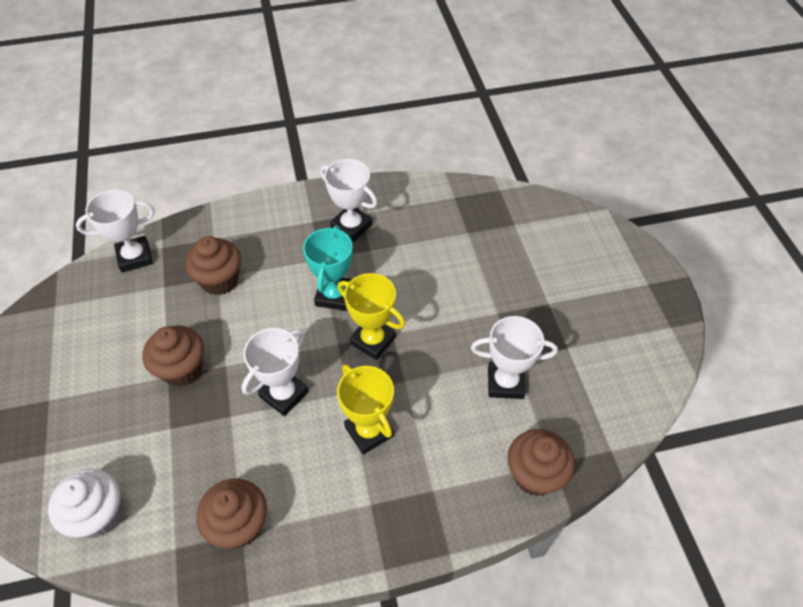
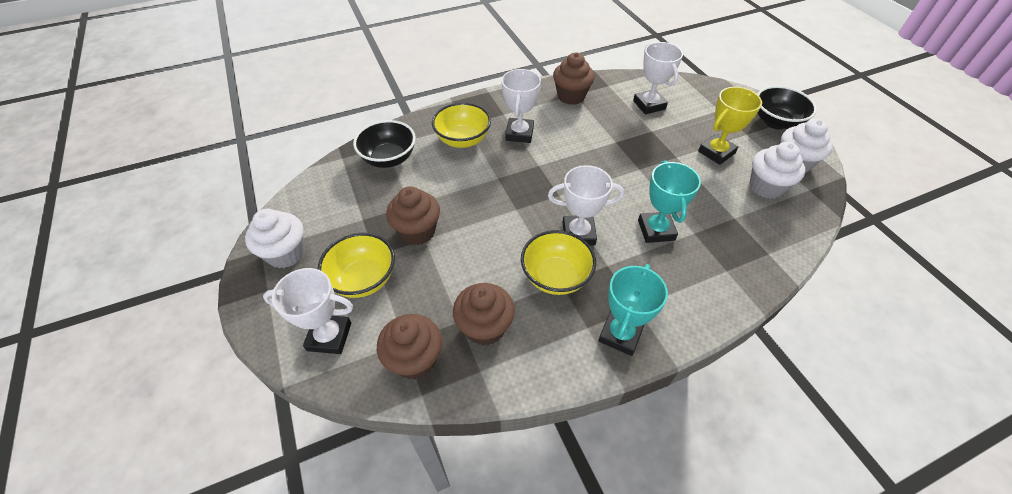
black bowl: 0 -> 2
turquoise trophy: 1 -> 2
white cupcake: 1 -> 3
yellow bowl: 0 -> 3
yellow trophy: 2 -> 1

